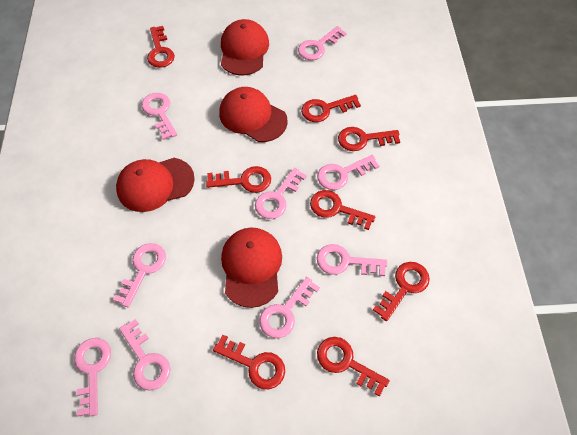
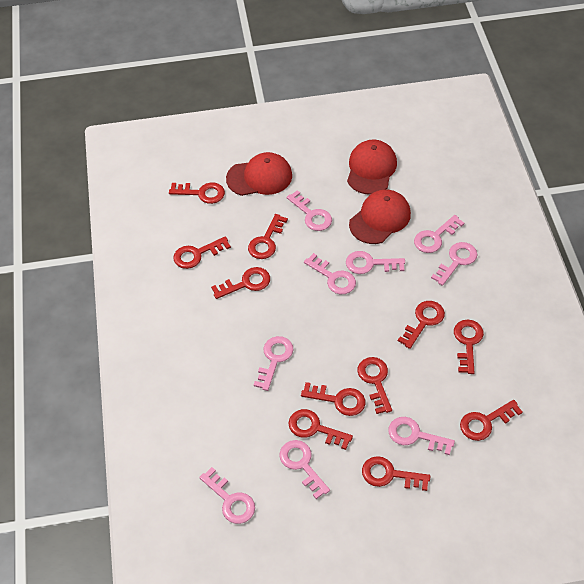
red cap: 4 -> 3
red key: 8 -> 11

